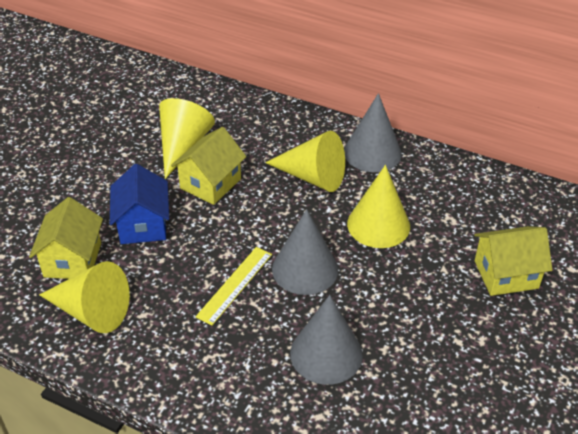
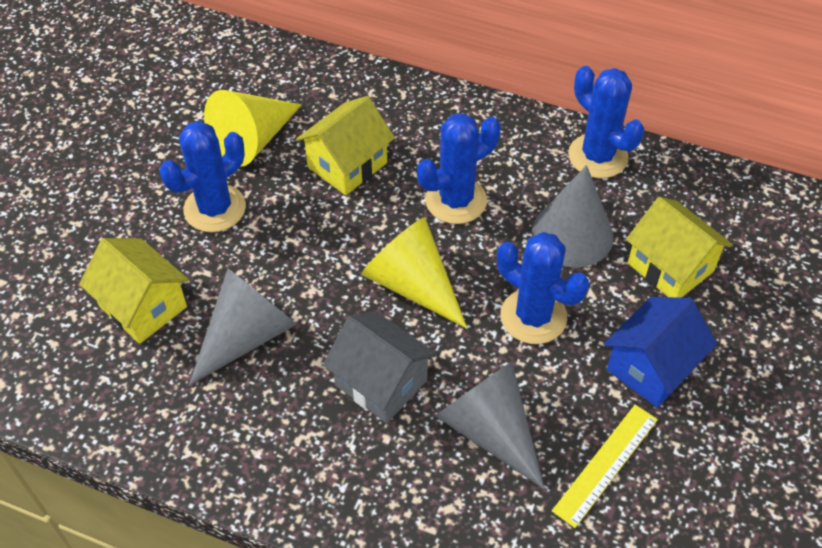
blue cactus: 0 -> 4
grey house: 0 -> 1
yellow cone: 4 -> 2

